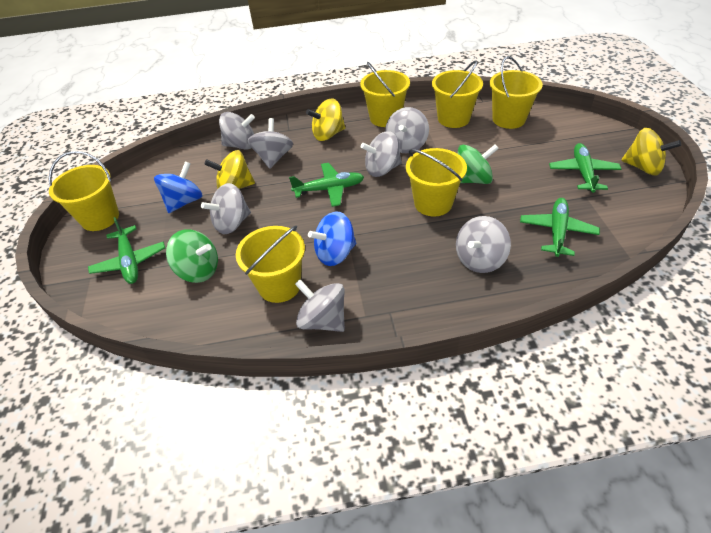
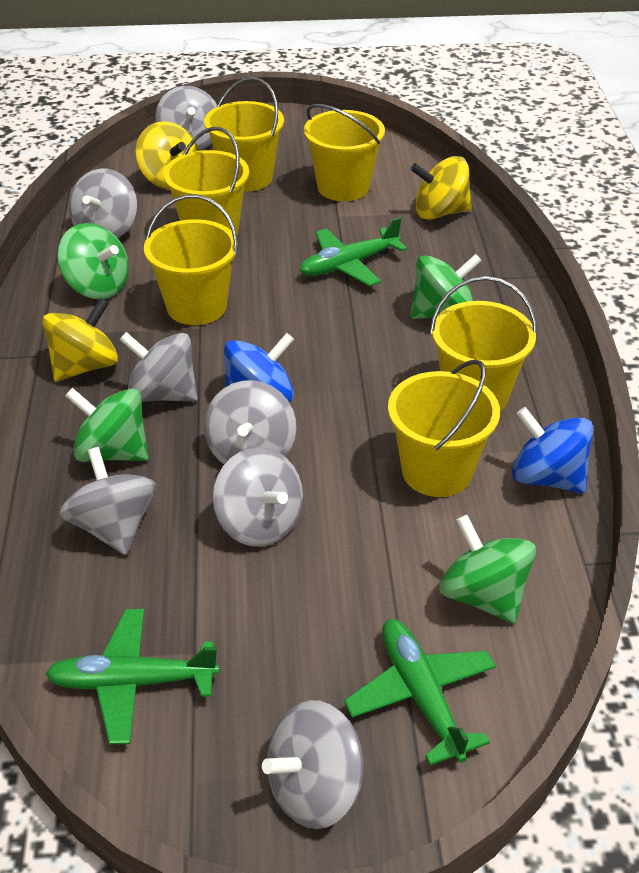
green plane: 4 -> 3
green spinning top: 2 -> 4

